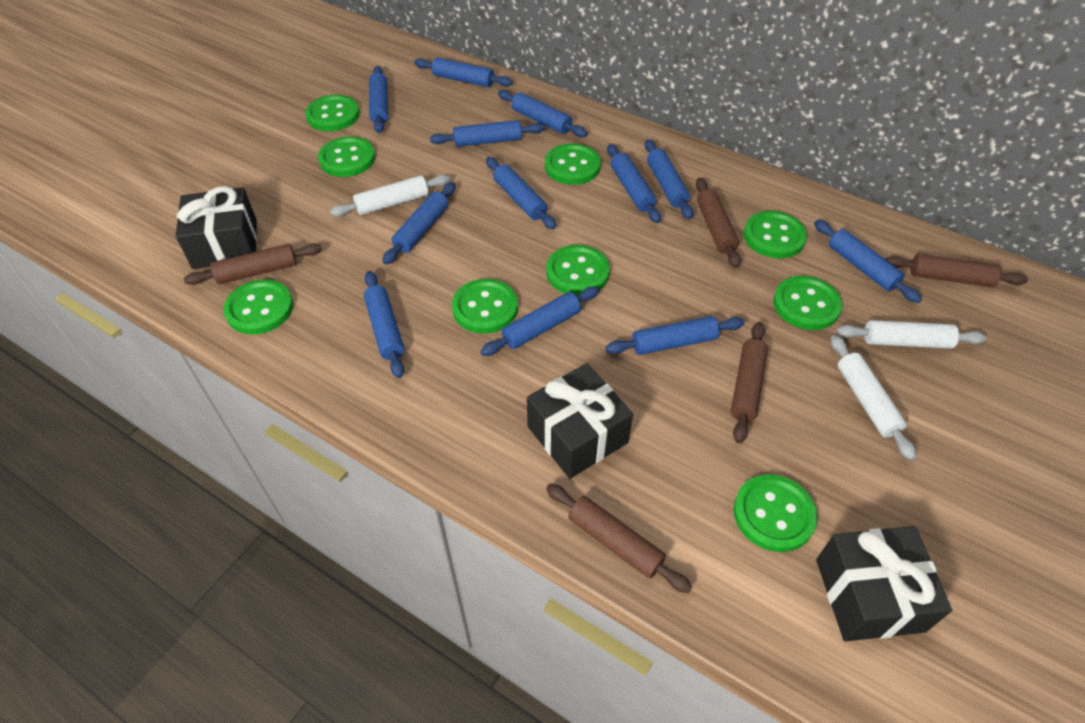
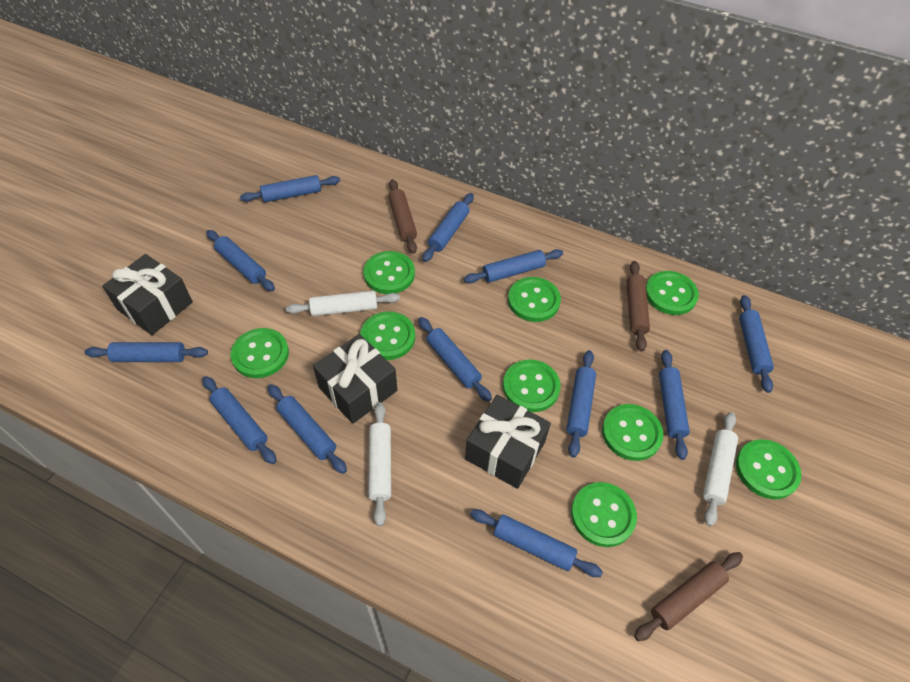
brown rolling pin: 5 -> 3

